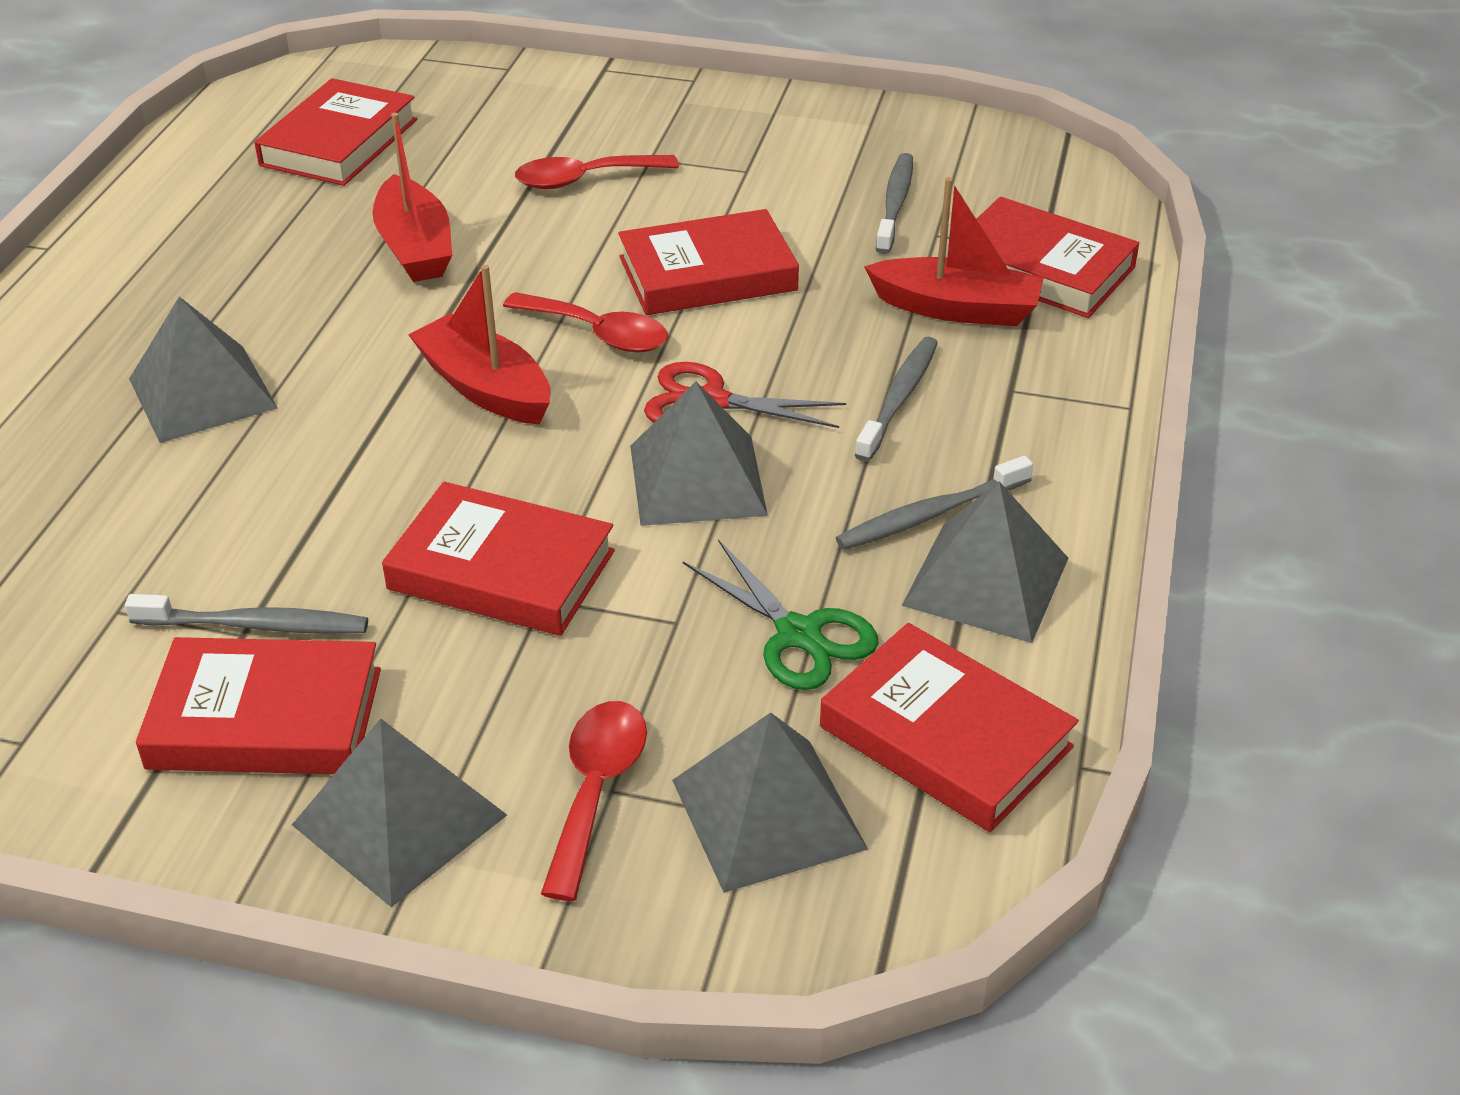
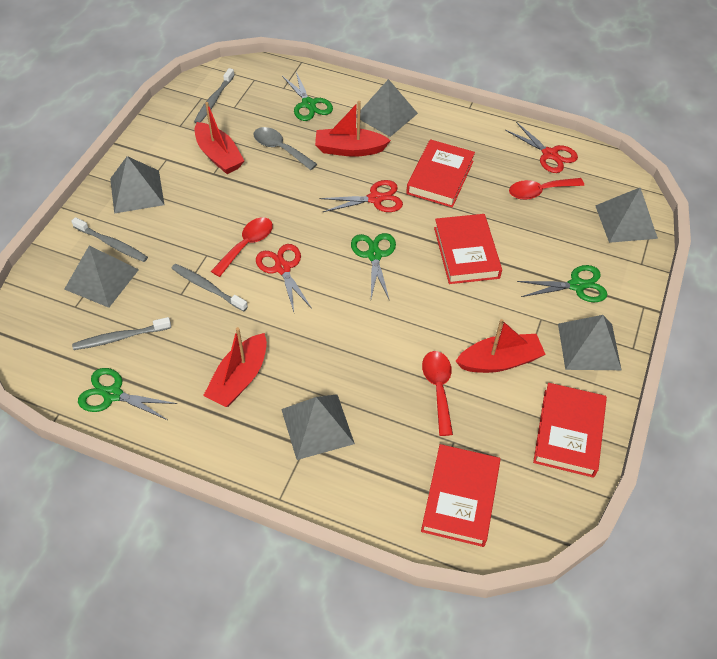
green scissors: 1 -> 4
grey pyramid: 5 -> 6
grey spoon: 0 -> 1
red boat: 3 -> 4
red book: 6 -> 4
red scissors: 1 -> 3

